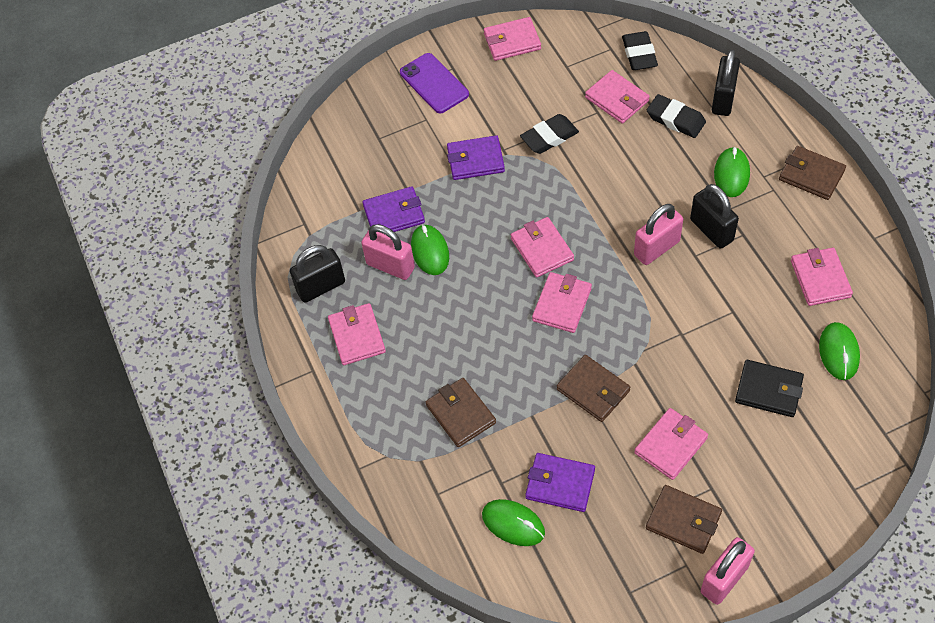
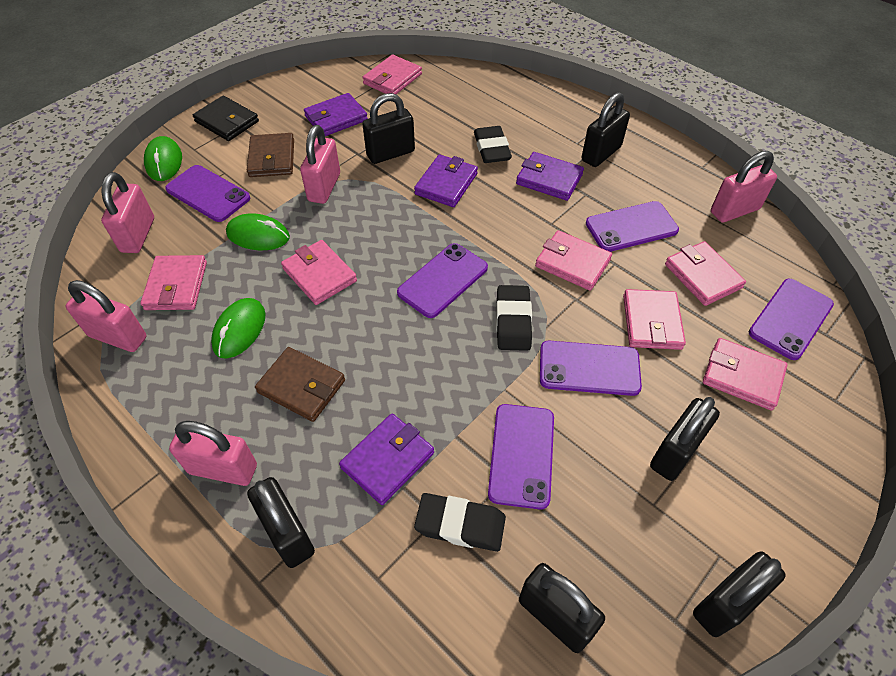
black padlock: 3 -> 6
brown wallet: 4 -> 2
green mouse: 4 -> 3
pink padlock: 3 -> 5
purple phone: 1 -> 6
purple wallet: 3 -> 4

